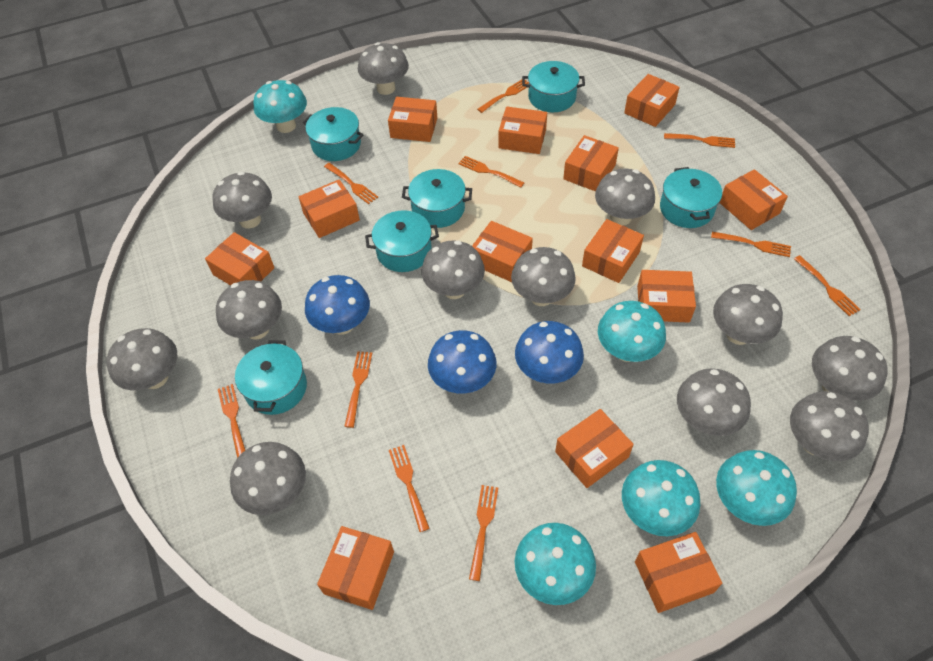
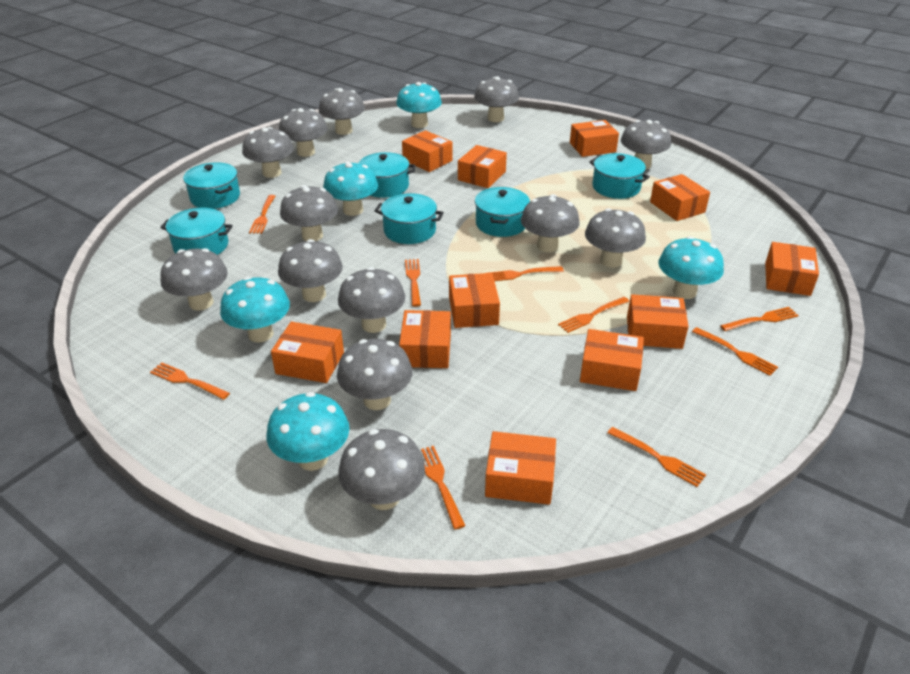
blue mushroom: 3 -> 0
grey mushroom: 12 -> 13
orange box: 13 -> 11
orange fork: 10 -> 9

